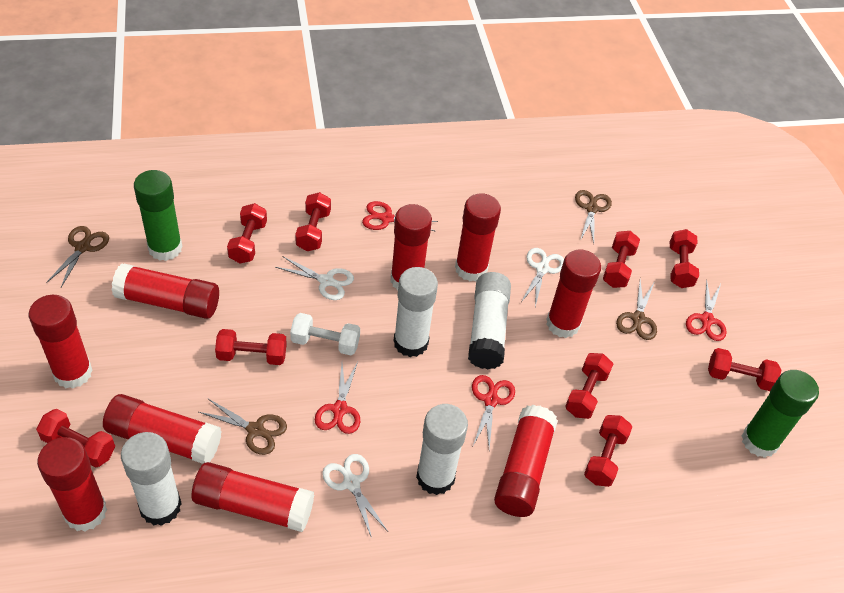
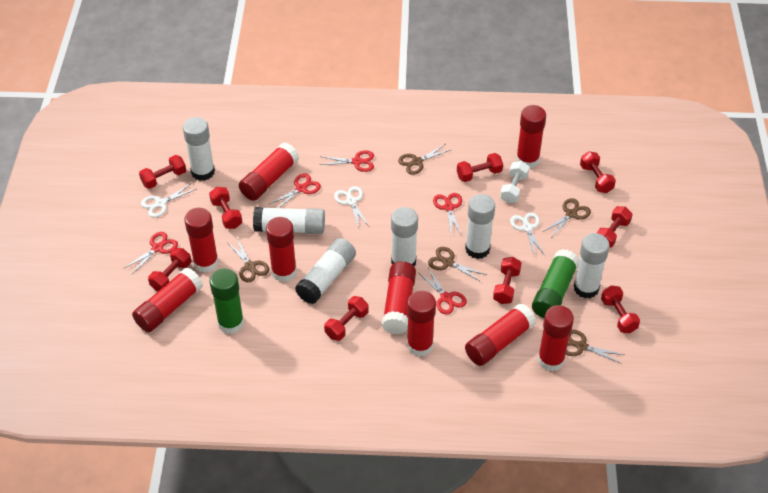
brown scissors: 4 -> 5
red scissors: 4 -> 5
white glue stick: 4 -> 6

